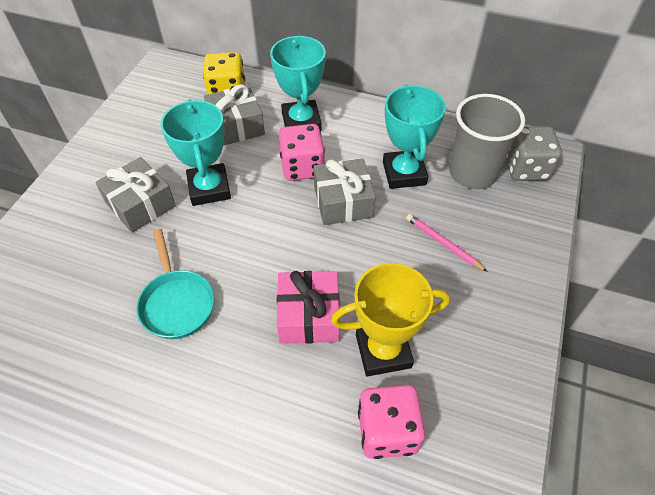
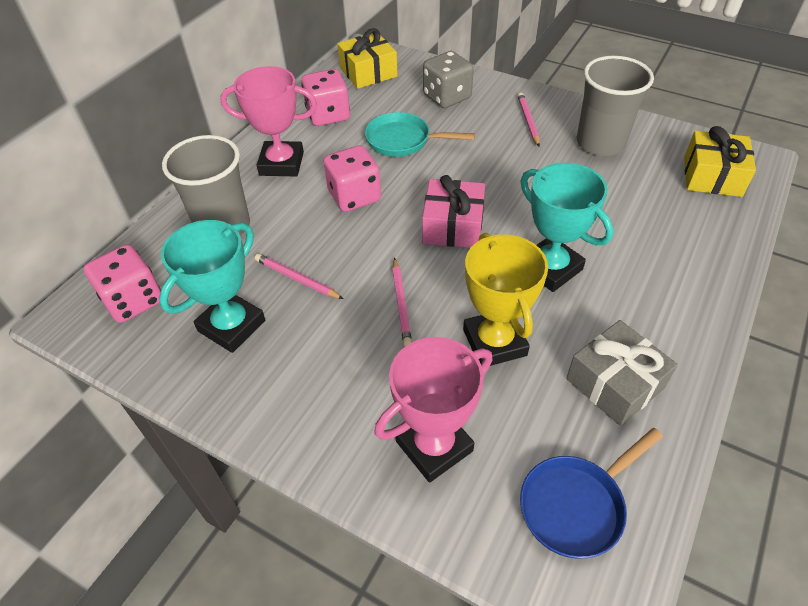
blue pan: 0 -> 1
grey cup: 1 -> 2
grey gift: 3 -> 1
pink dice: 2 -> 3
pink pencil: 1 -> 3
pink trophy: 0 -> 2
turquoise trophy: 3 -> 2
yellow dice: 1 -> 0
yellow gift: 0 -> 2

